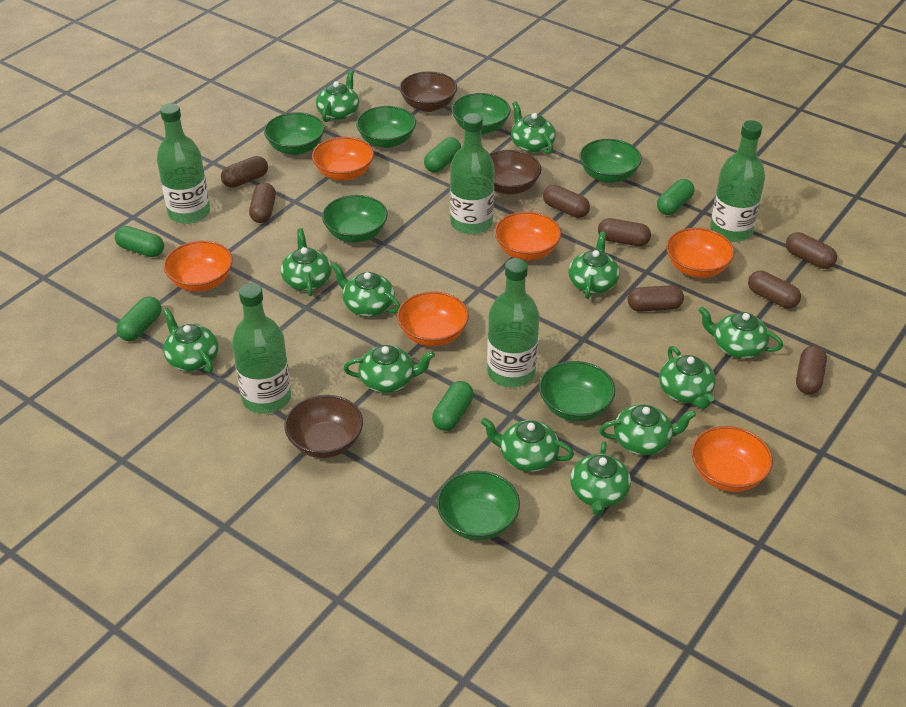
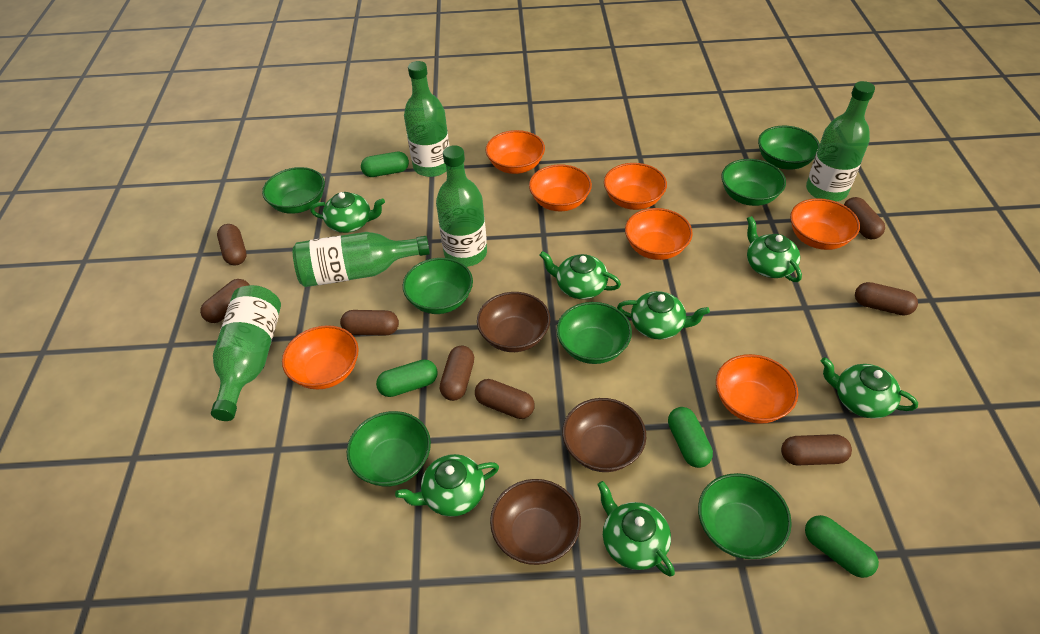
green capsule: 5 -> 4
green teapot: 12 -> 7
orange bowl: 6 -> 7

